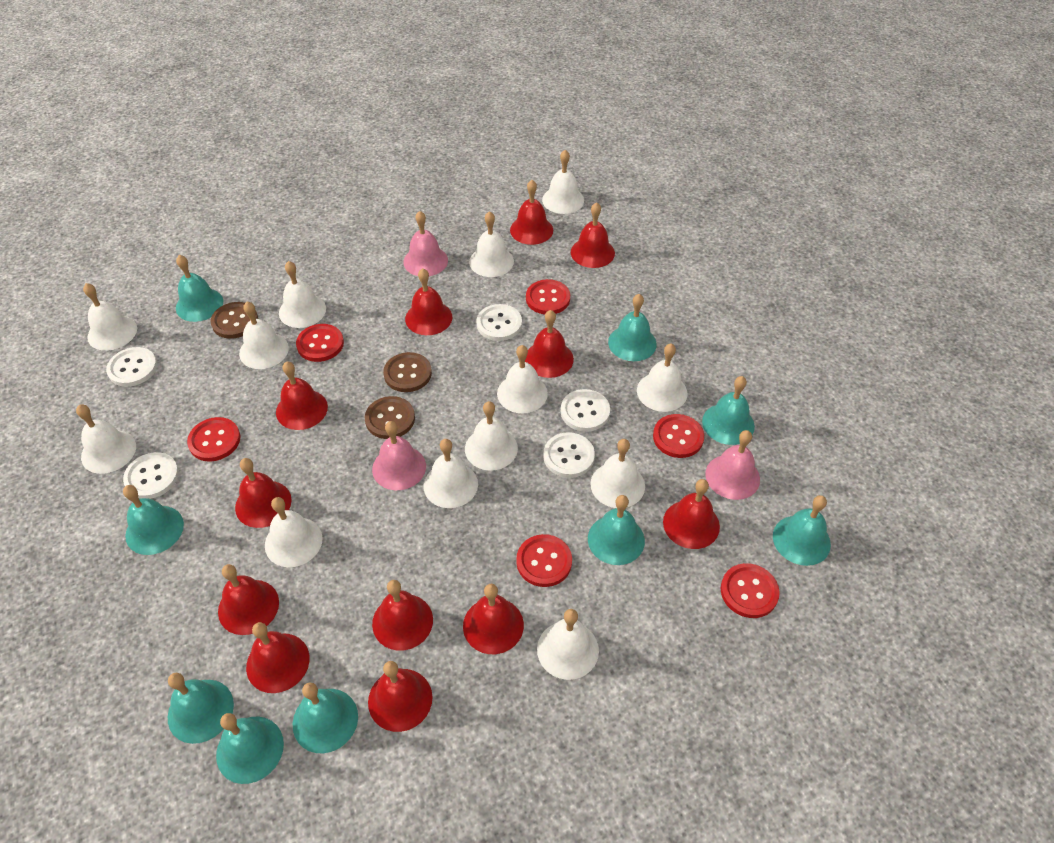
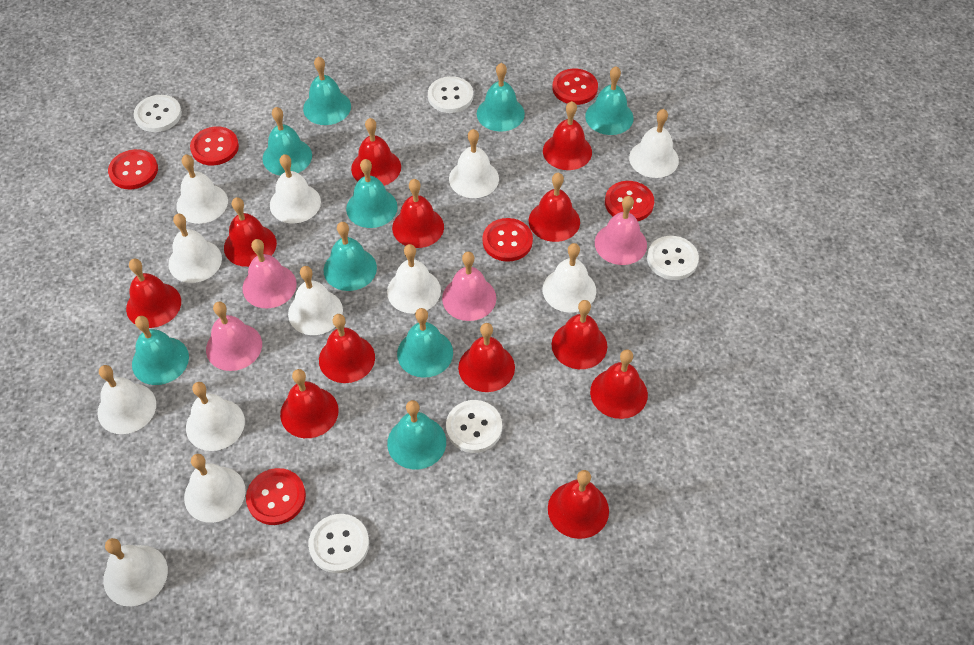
brown button: 3 -> 0
pink bell: 3 -> 4
white bell: 13 -> 12

